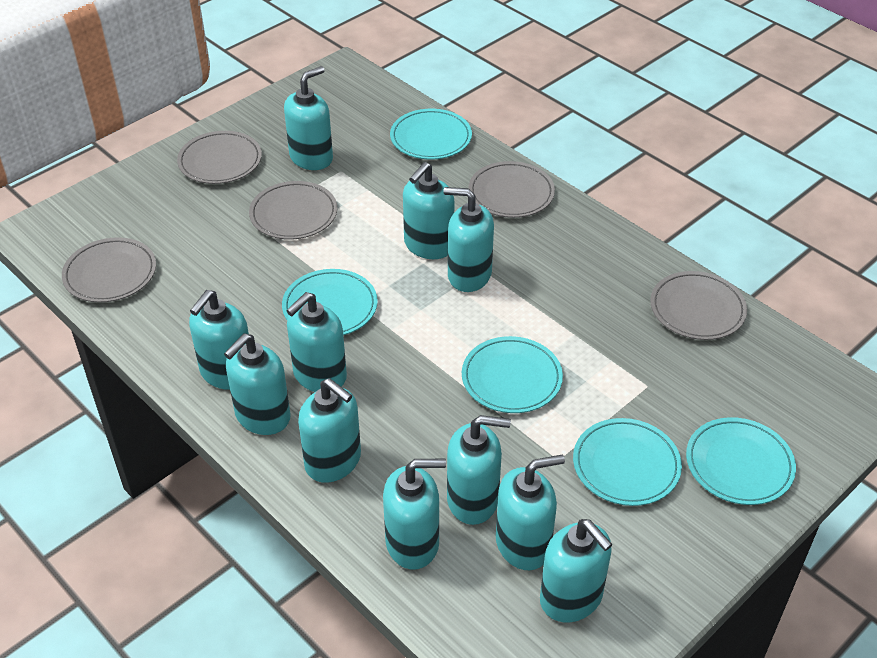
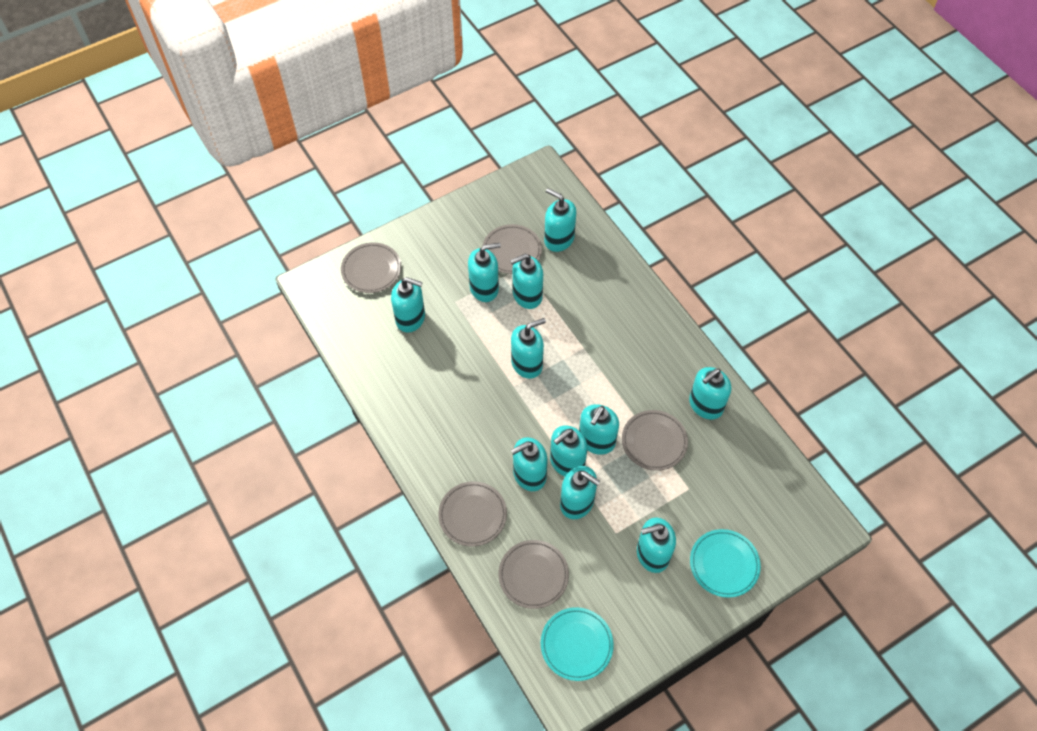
turquoise plate: 5 -> 2

